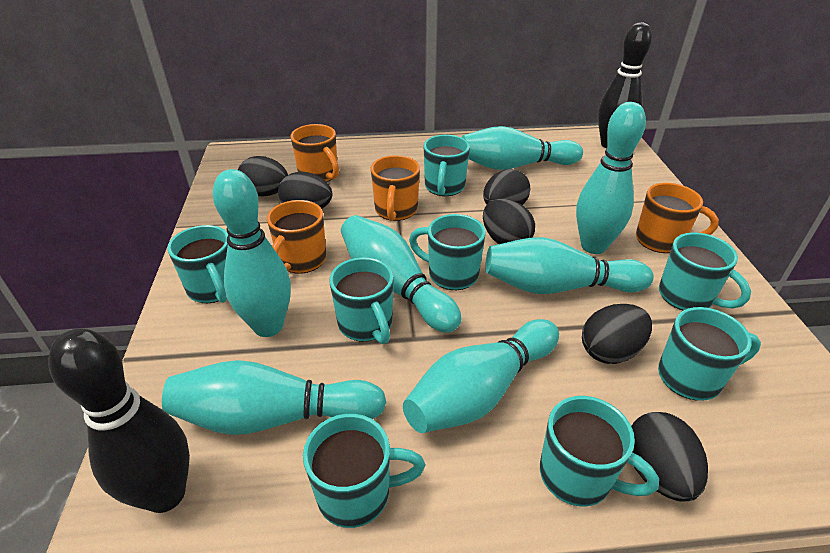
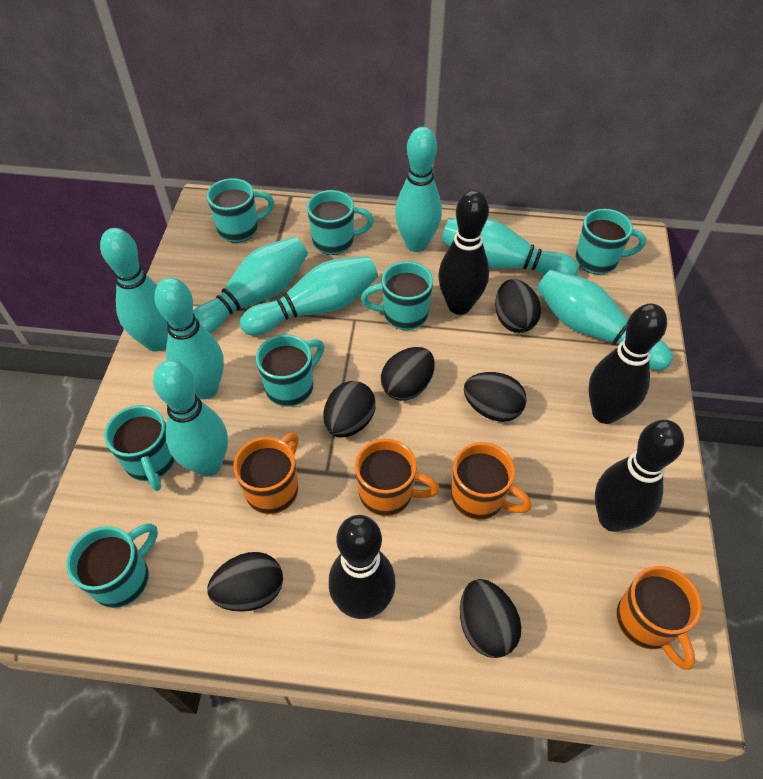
black bowling pin: 2 -> 4
turquoise bowling pin: 7 -> 8
turquoise mug: 8 -> 7

